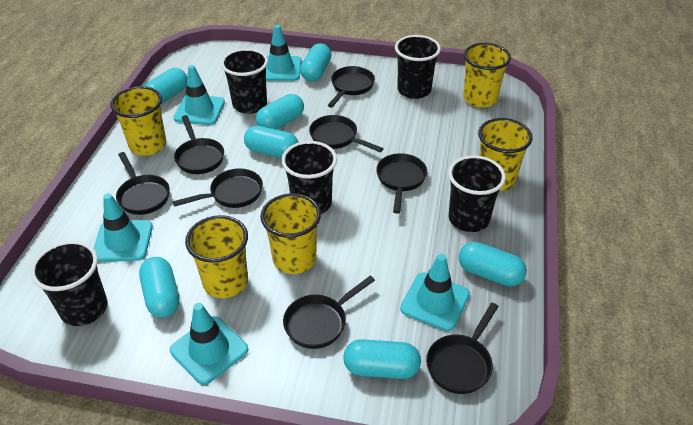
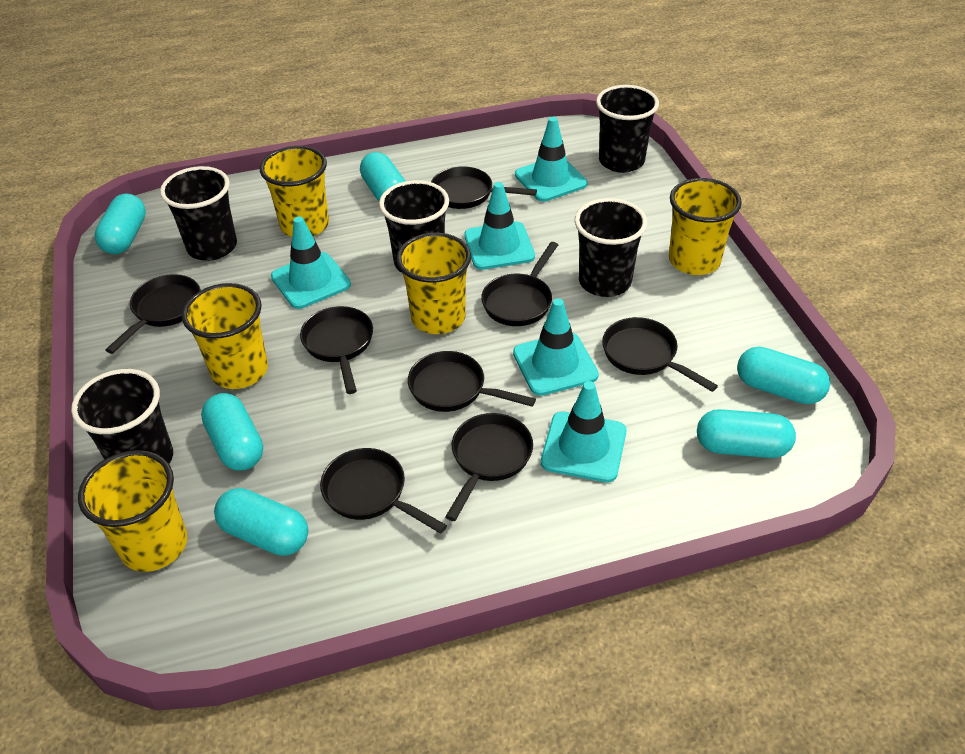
turquoise capsule: 7 -> 6

